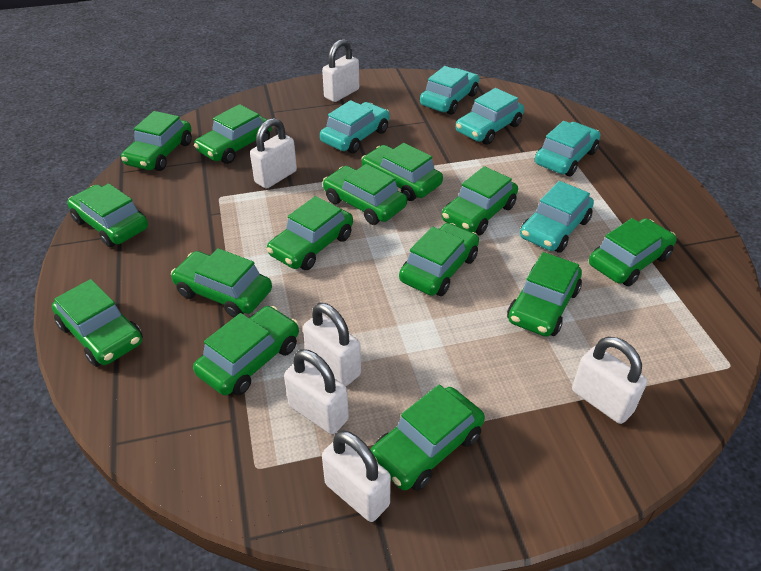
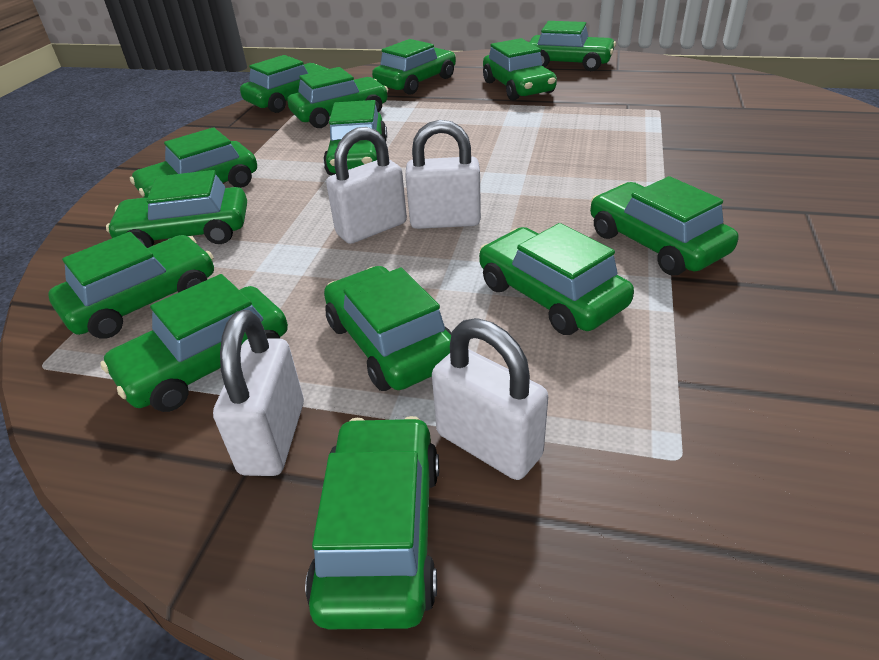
turquoise car: 5 -> 0
white padlock: 6 -> 4

